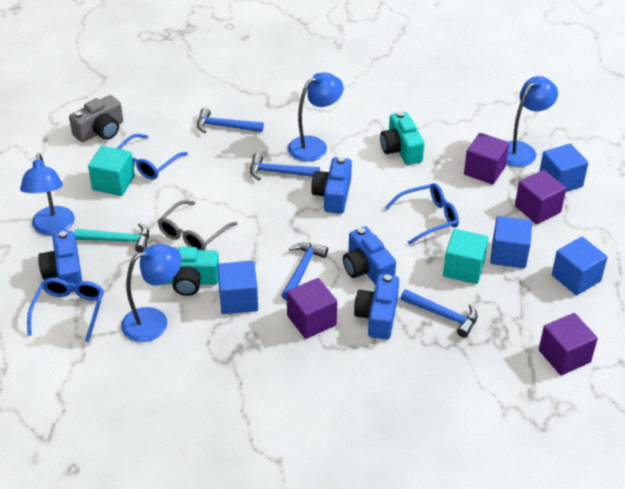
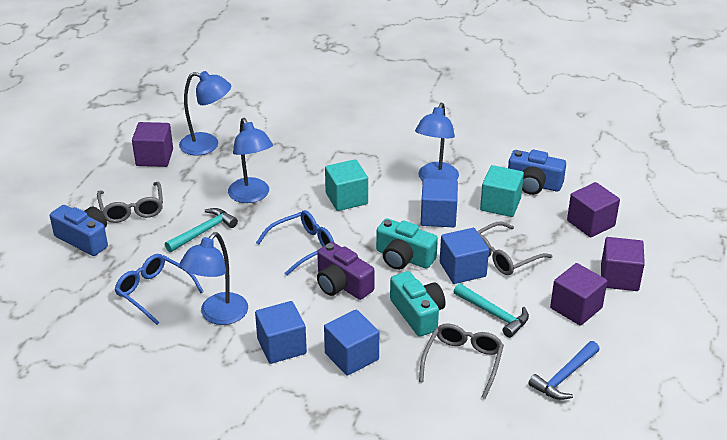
blue camera: 4 -> 2
blue glasses: 3 -> 2
blue hammer: 4 -> 1
grey camera: 1 -> 0
grey glasses: 1 -> 3
purple camera: 0 -> 1
turquoise hammer: 1 -> 2

